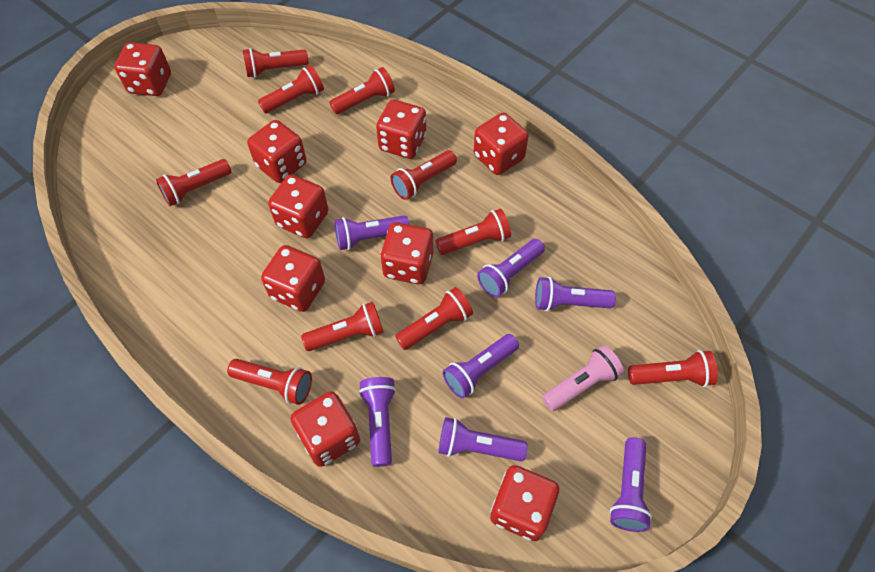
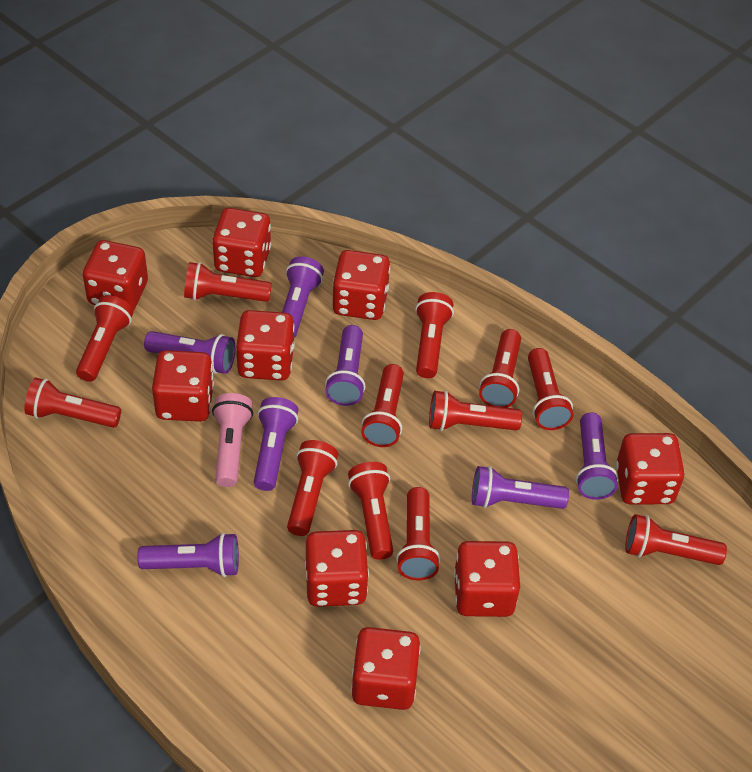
red flashlight: 10 -> 12

